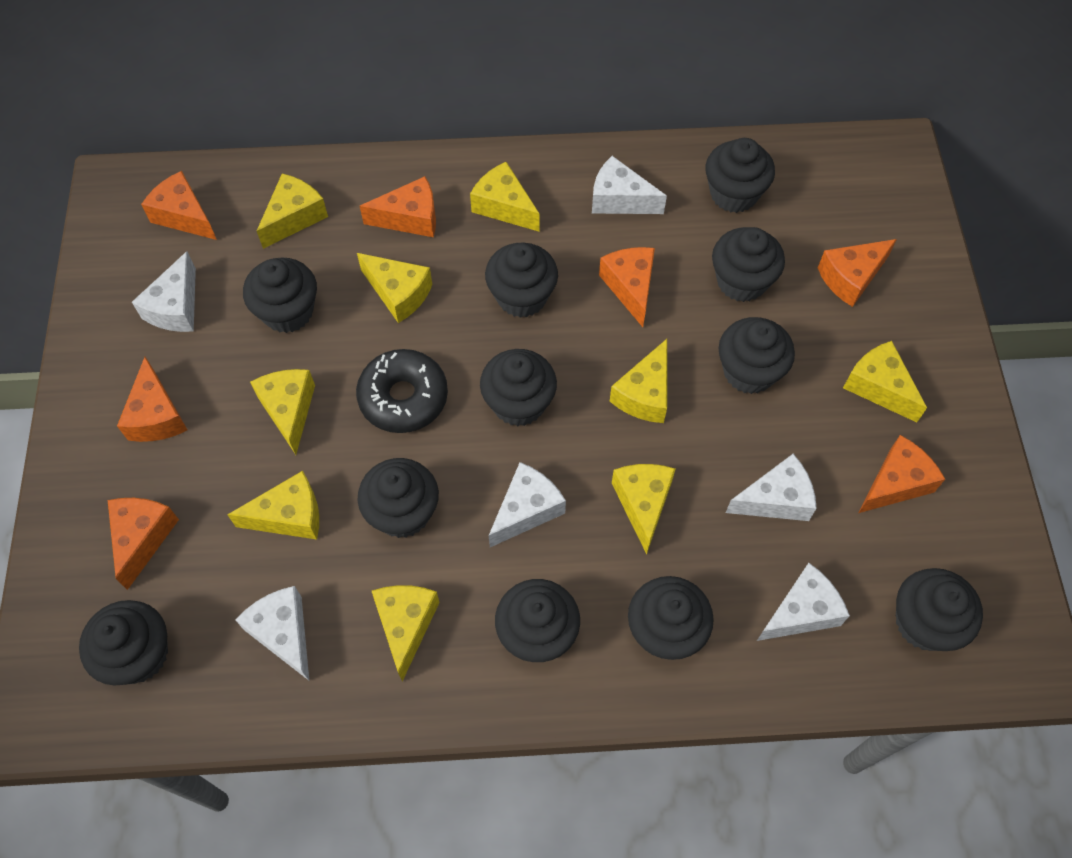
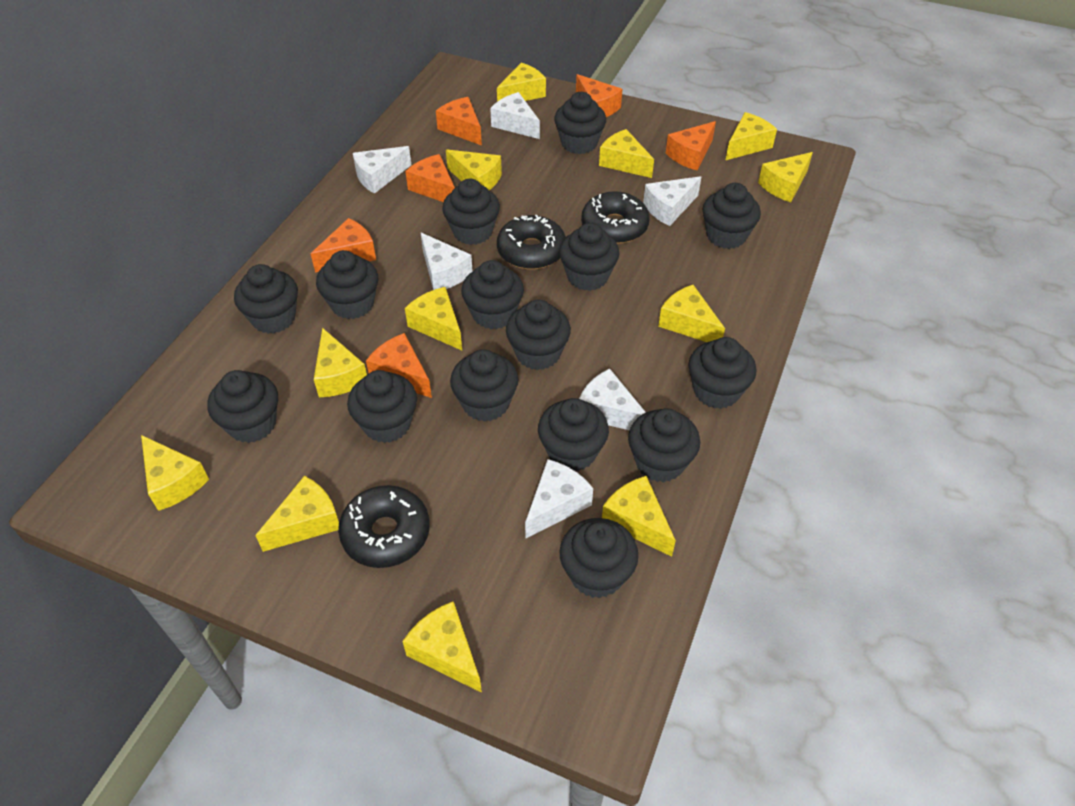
black cupcake: 11 -> 15
black donut: 1 -> 3
orange cheese: 7 -> 6
yellow cheese: 9 -> 12

